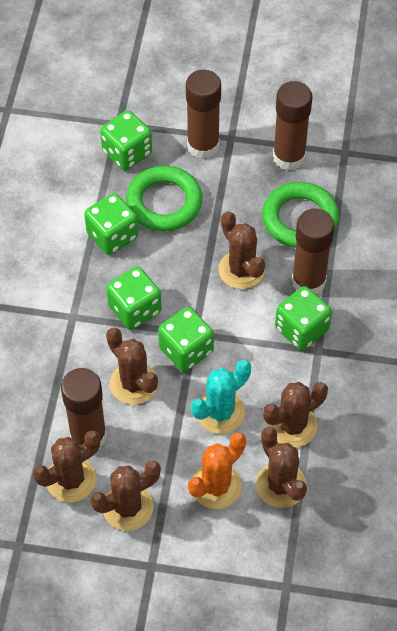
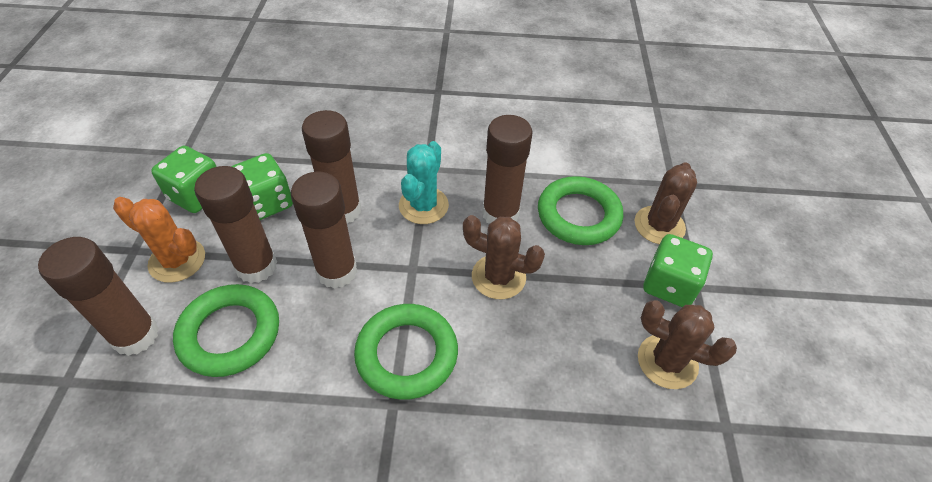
brown cactus: 6 -> 3
brown glue stick: 4 -> 5
green dice: 5 -> 3
green ring: 2 -> 3

